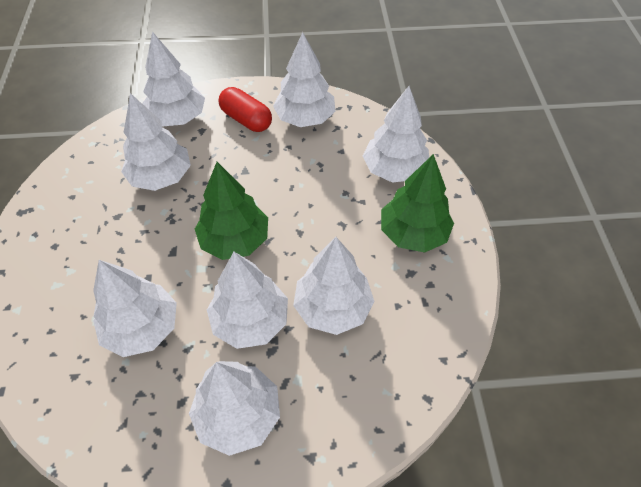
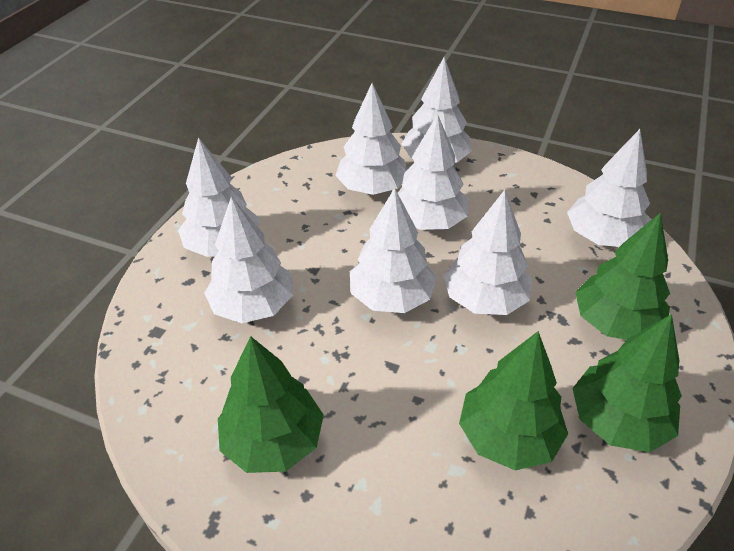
green tree: 2 -> 4
red capsule: 1 -> 0

